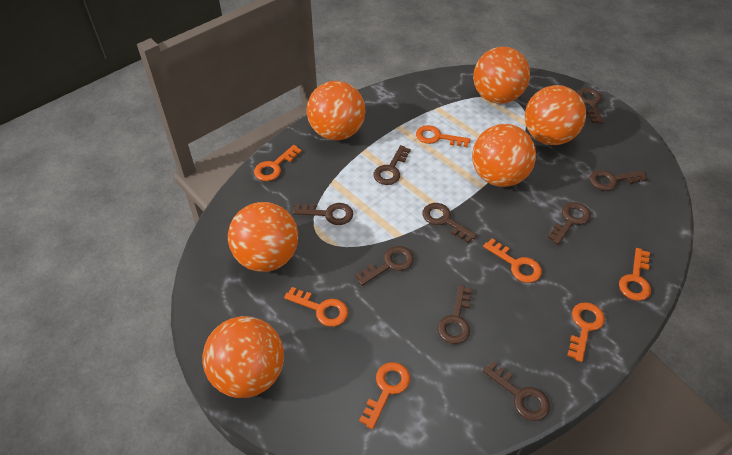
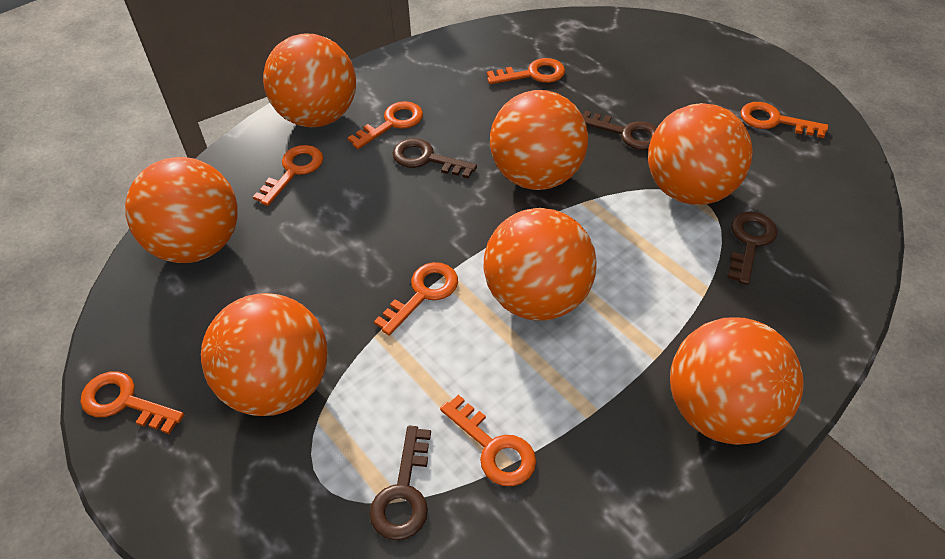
brown key: 9 -> 4
orange ball: 6 -> 7

